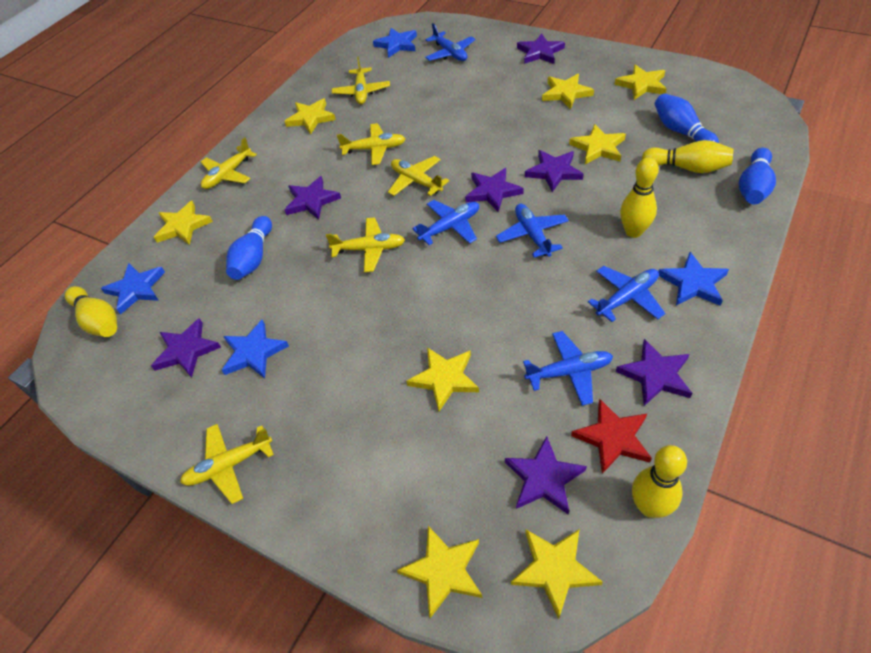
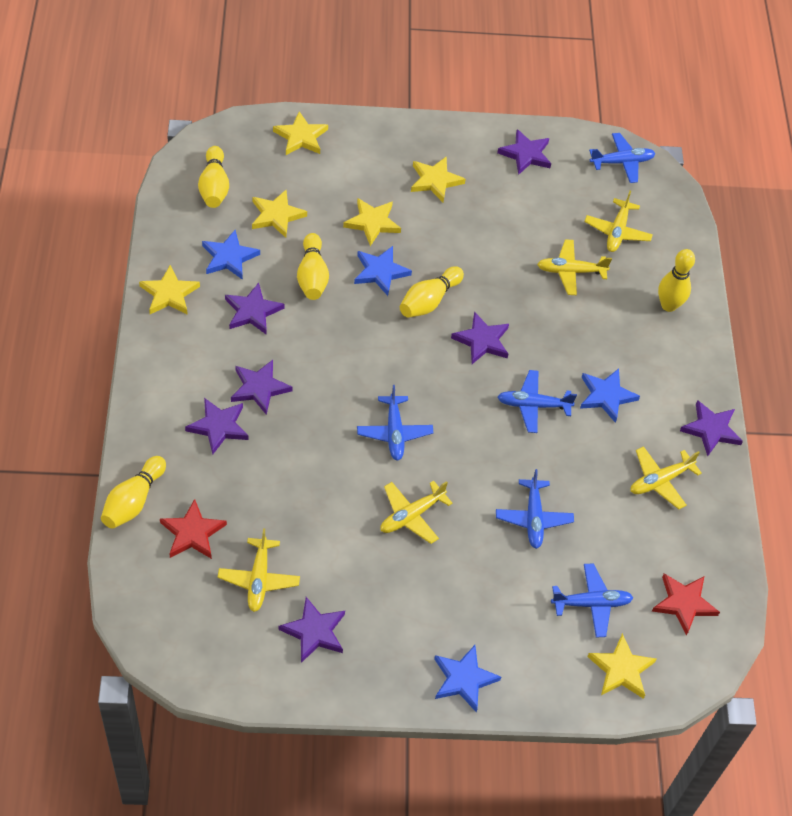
blue bowling pin: 3 -> 0
red star: 1 -> 2
yellow bowling pin: 4 -> 5
yellow plane: 6 -> 5
yellow star: 8 -> 6

